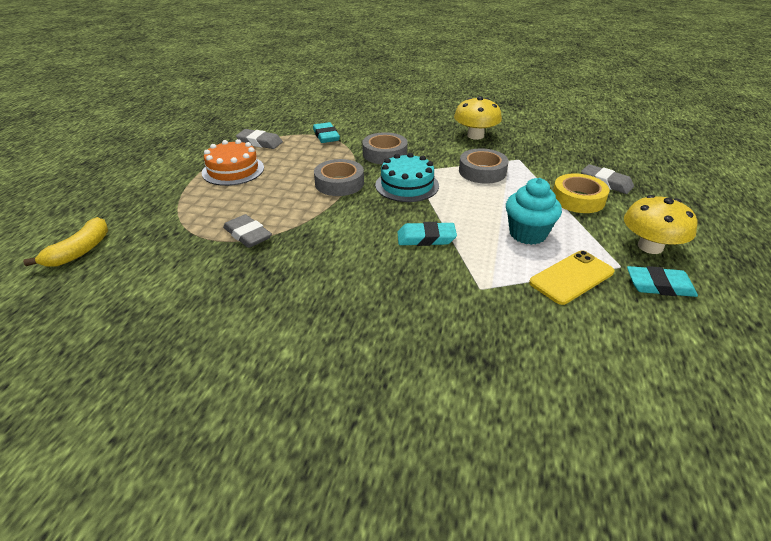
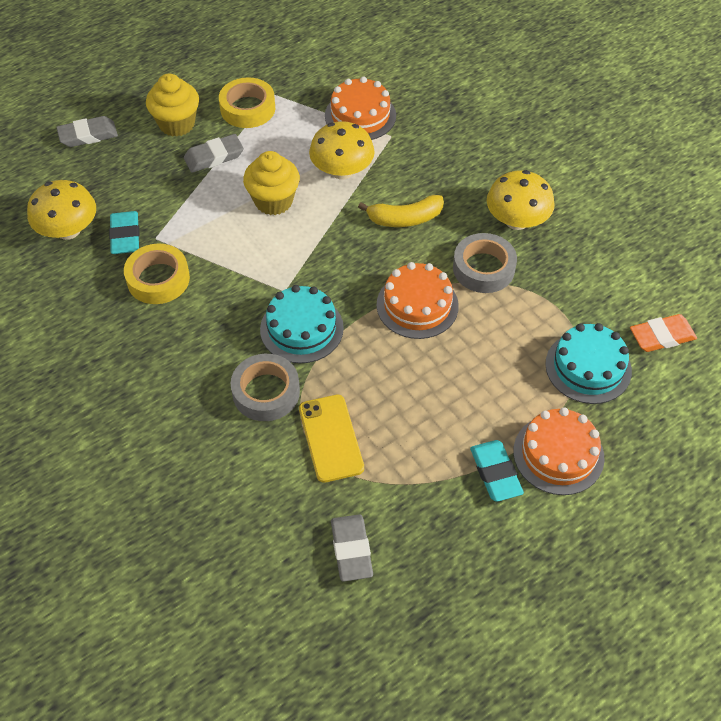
grey tape: 3 -> 2
orange cake: 1 -> 3
orange eraser: 0 -> 1
turquoise cake: 1 -> 2
turquoise cupcake: 1 -> 0
turquoise eraser: 3 -> 2
yellow cupcake: 0 -> 2
yellow mushroom: 2 -> 3
yellow tape: 1 -> 2

